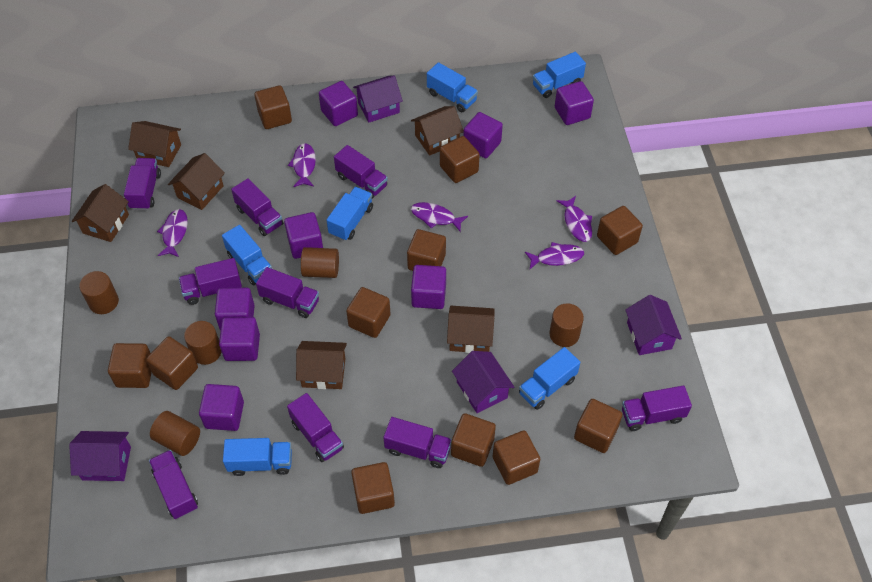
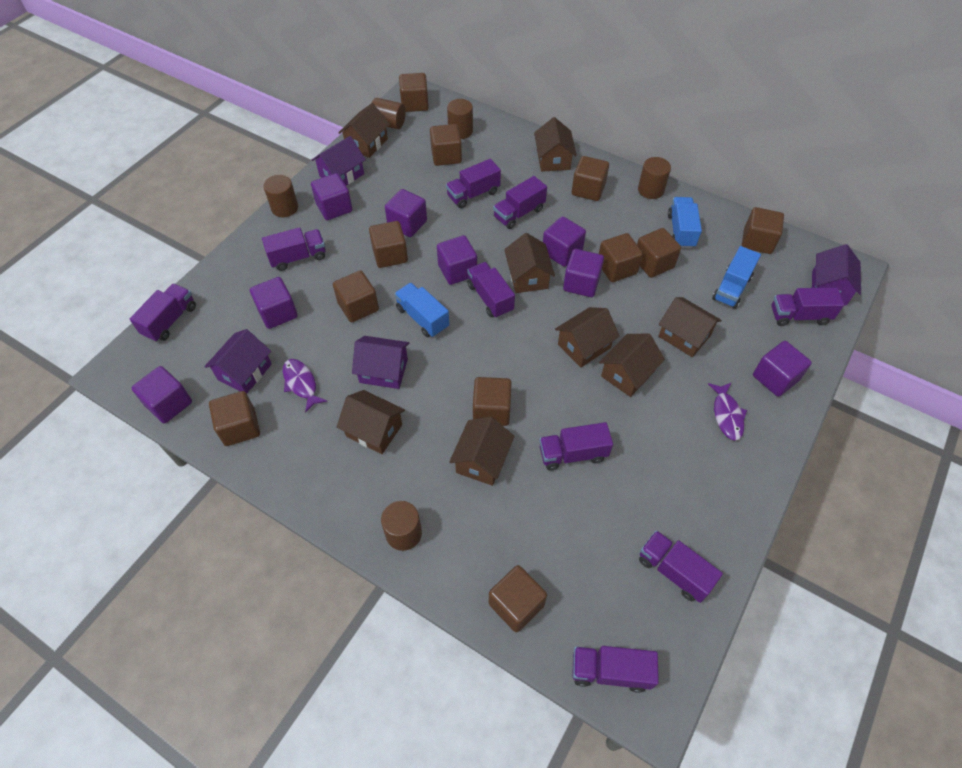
blue truck: 6 -> 3
brown house: 6 -> 8
purple fish: 5 -> 2

